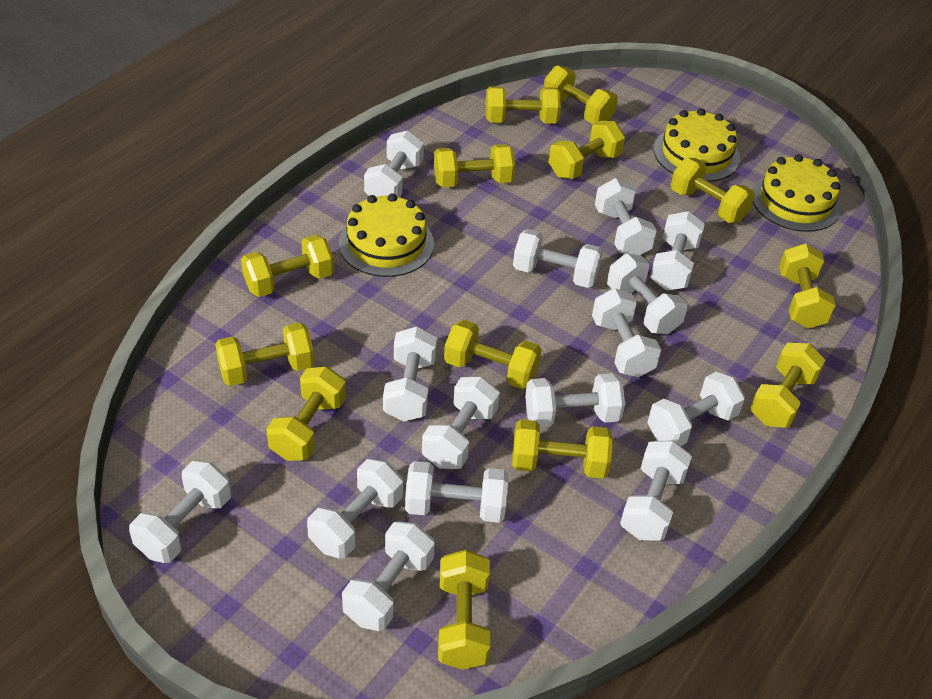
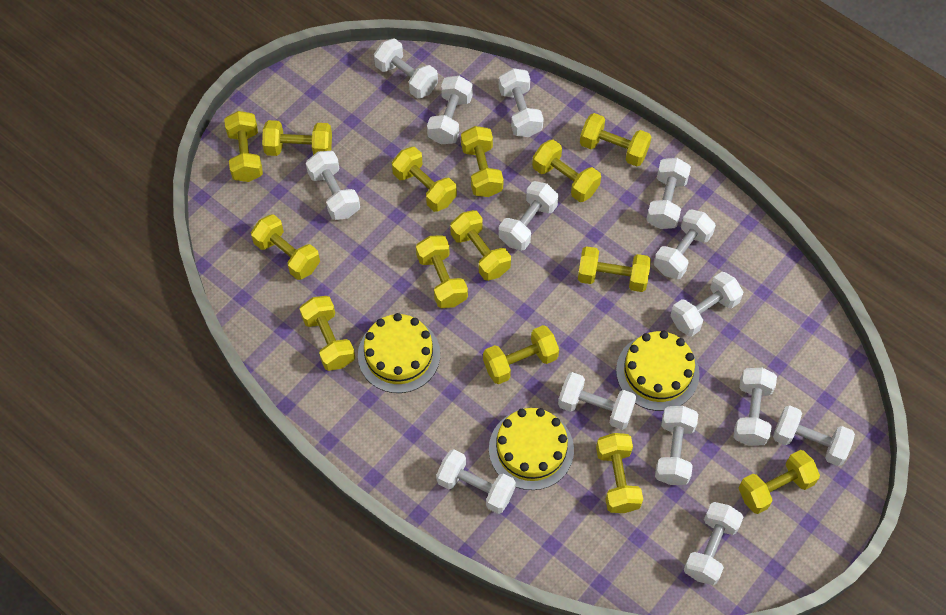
white dumbbell: 15 -> 14
yellow dumbbell: 13 -> 14

